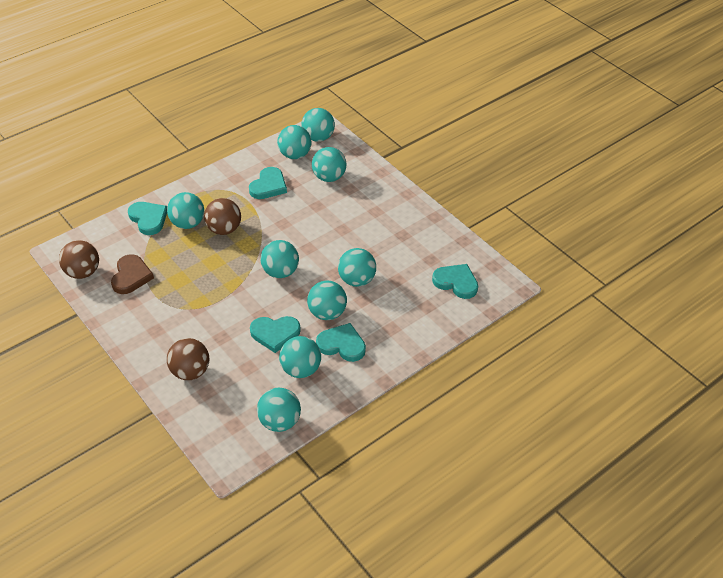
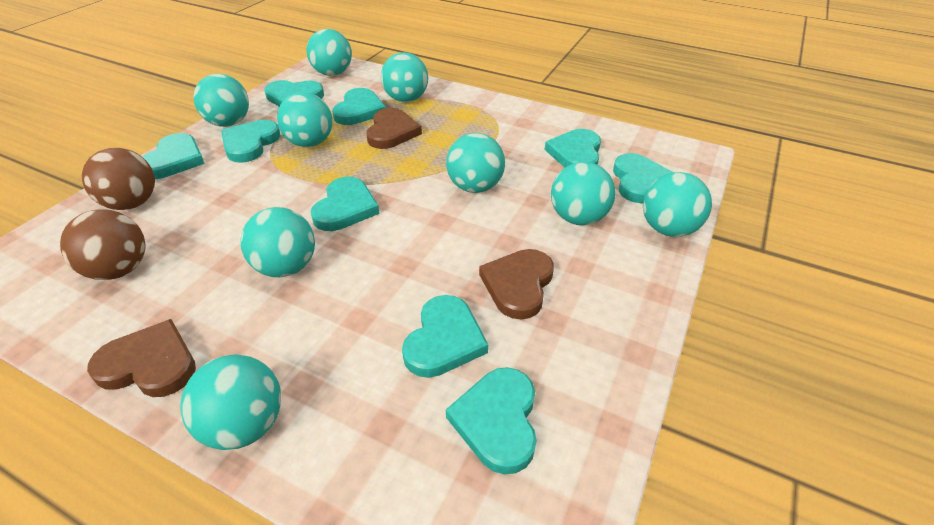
brown ball: 3 -> 2
brown heart: 1 -> 3
turquoise heart: 5 -> 9

